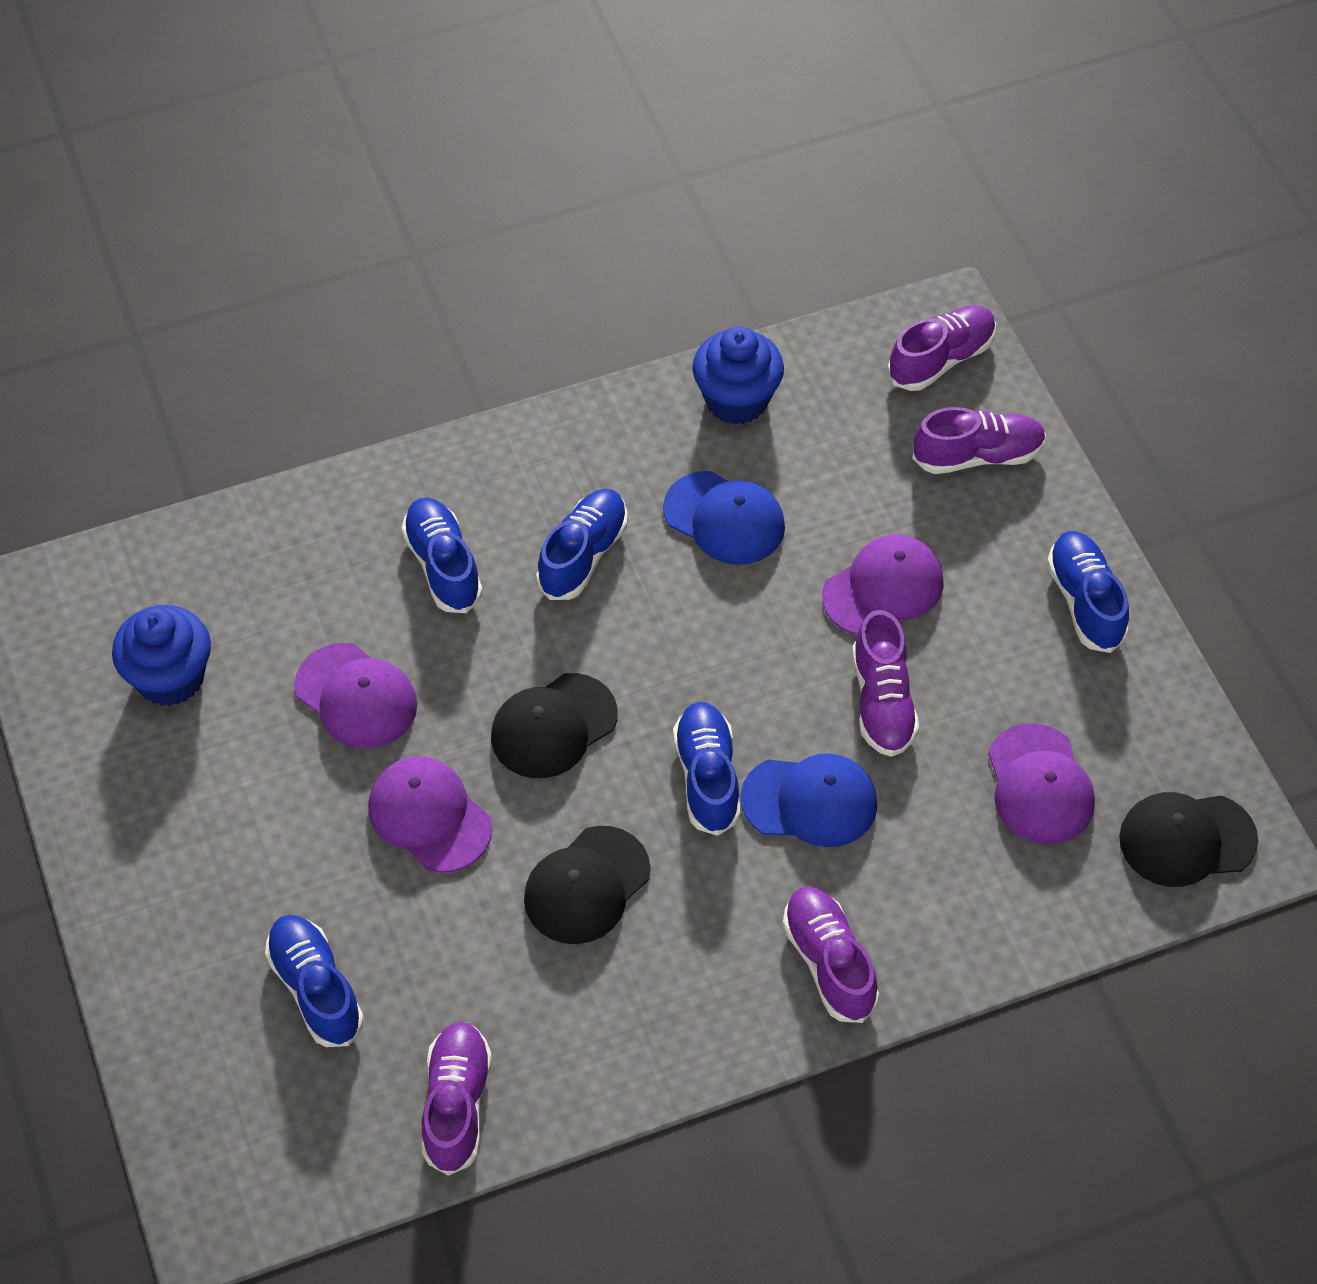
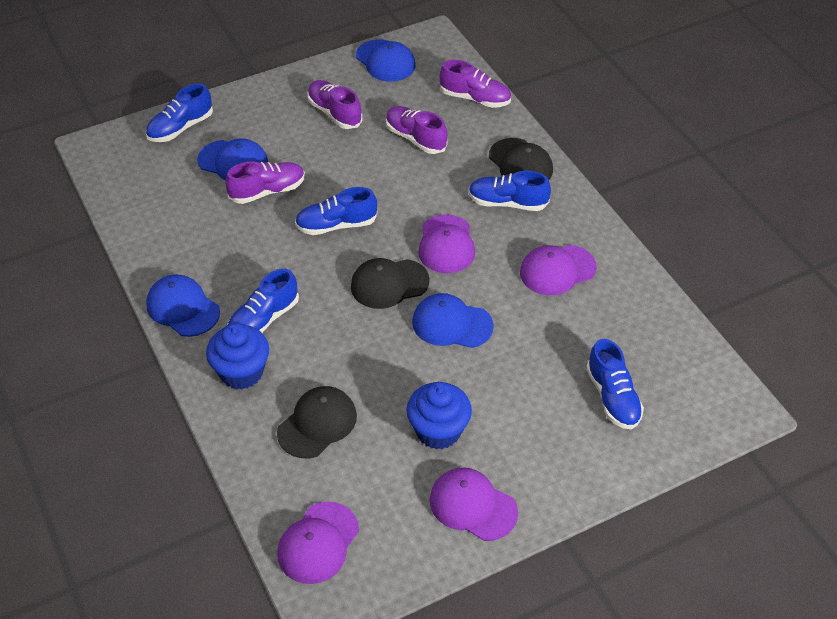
blue cap: 2 -> 4
purple shoe: 5 -> 4

